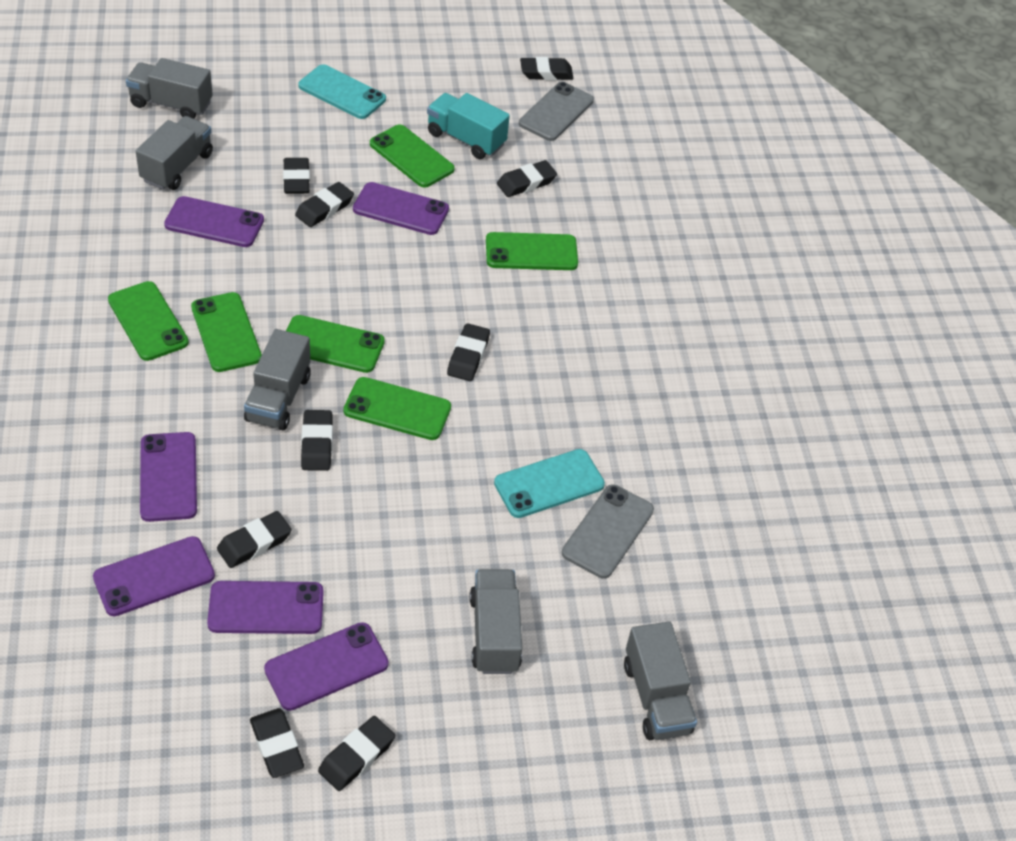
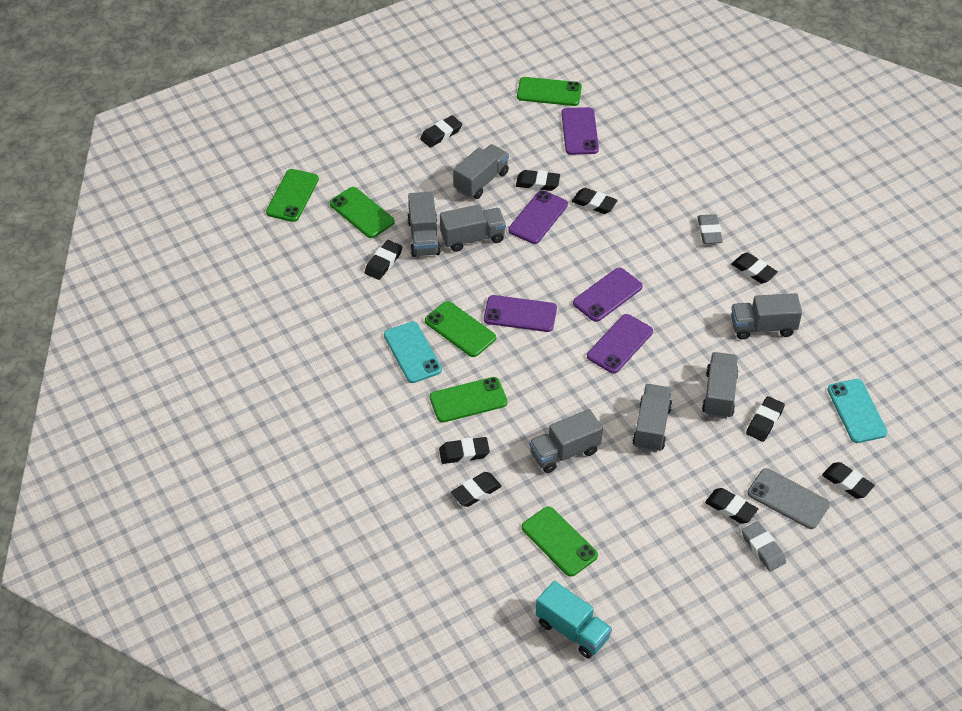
black eraser: 9 -> 10
grey eraser: 0 -> 2
grey phone: 2 -> 1
grey truck: 5 -> 7
purple phone: 6 -> 5

